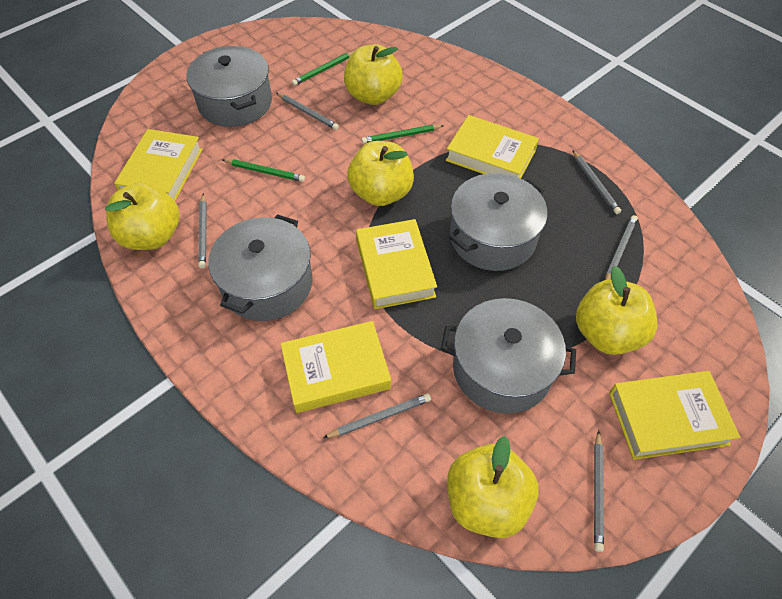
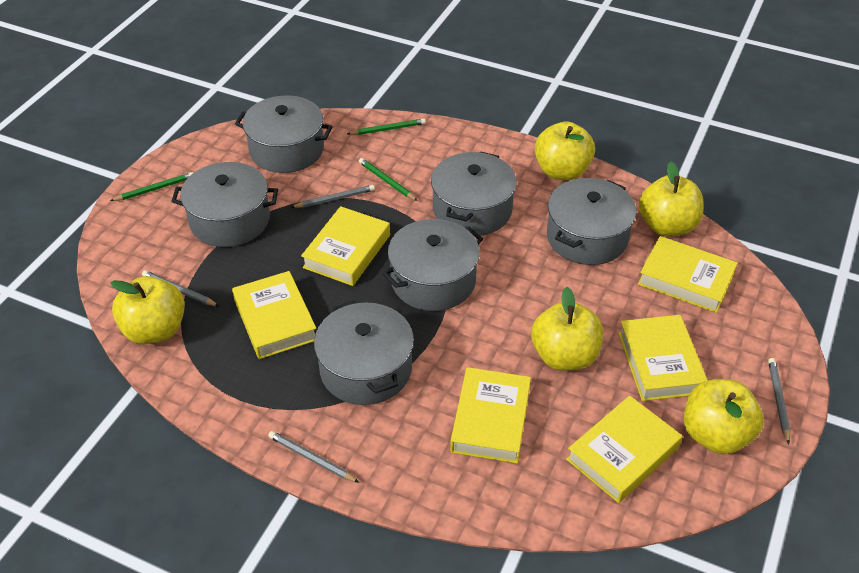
grey pencil: 6 -> 4
grey pot: 4 -> 6
yellow book: 5 -> 6

